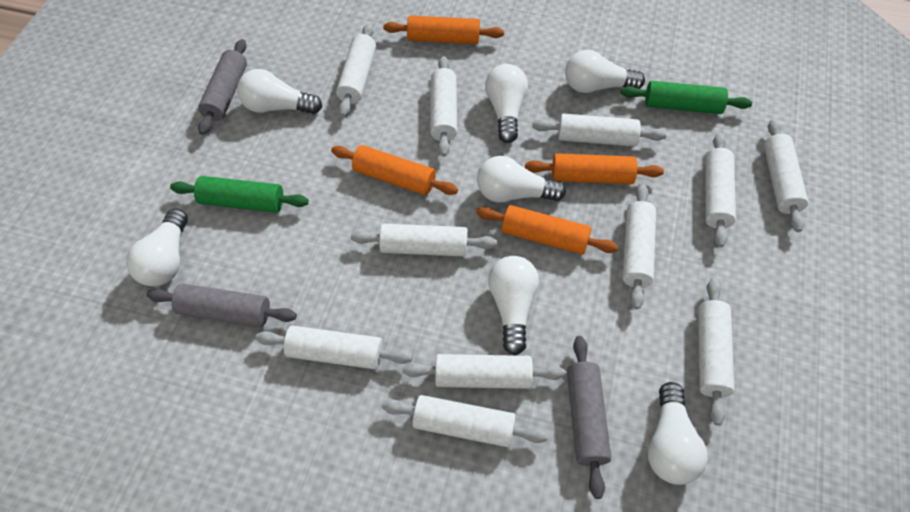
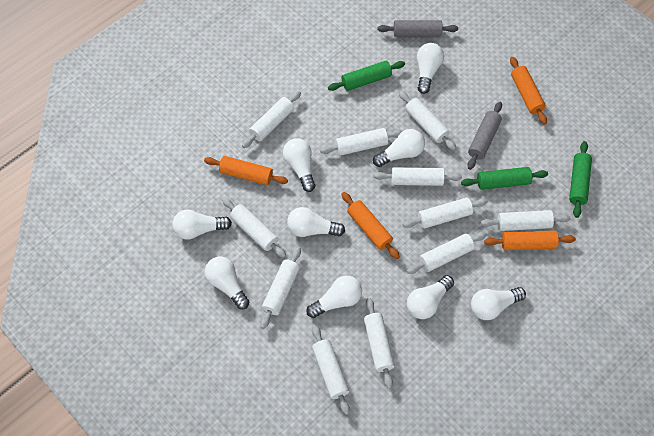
green rolling pin: 2 -> 3
grey rolling pin: 3 -> 2
white light bulb: 7 -> 9

